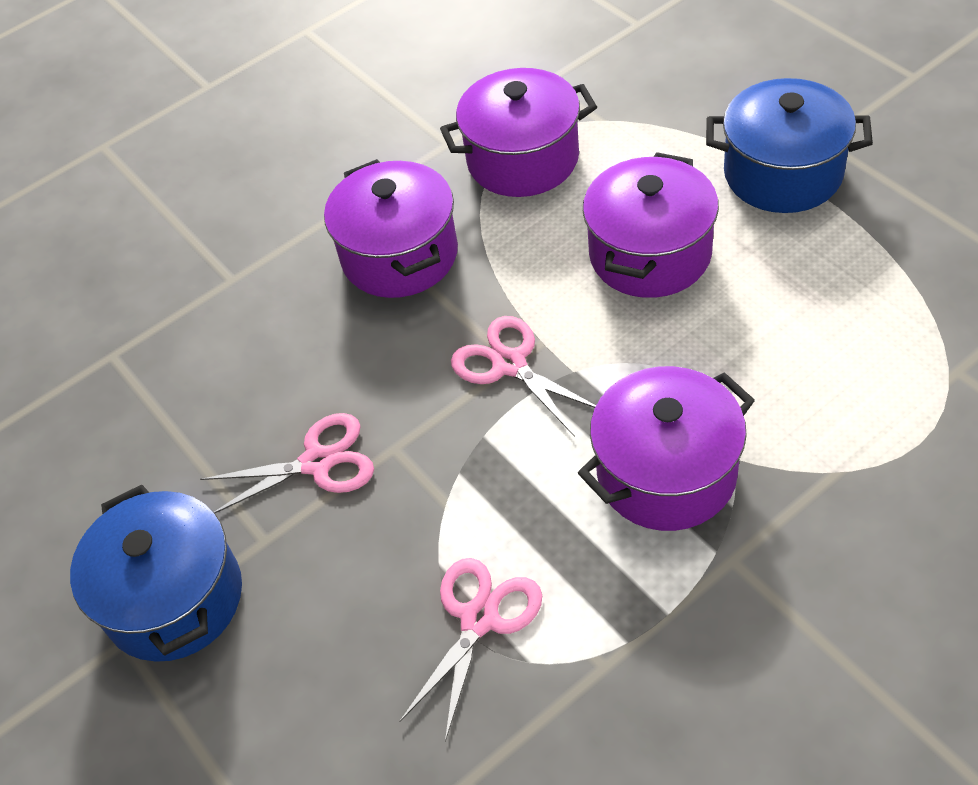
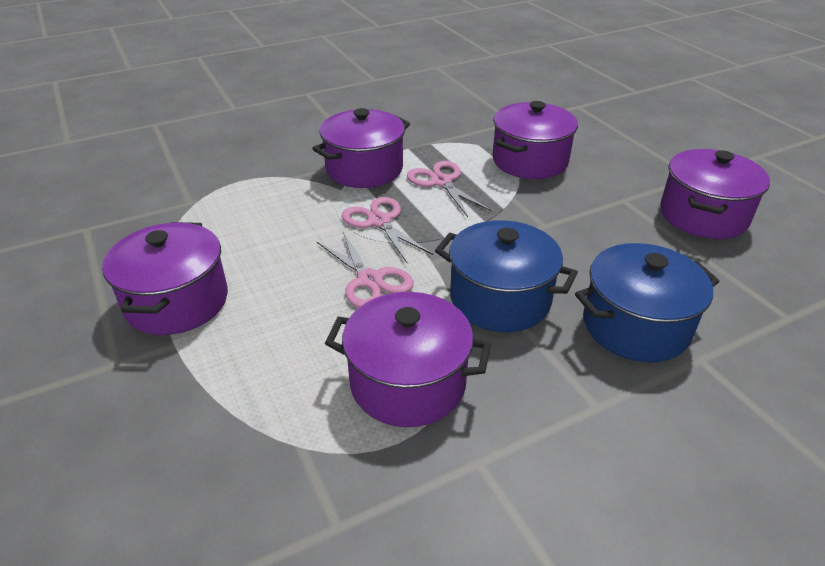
purple pot: 4 -> 5

